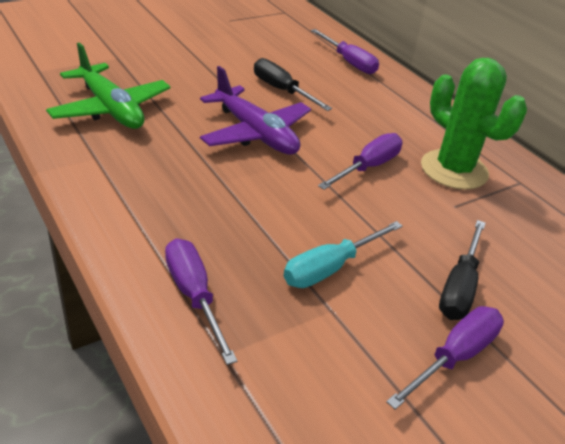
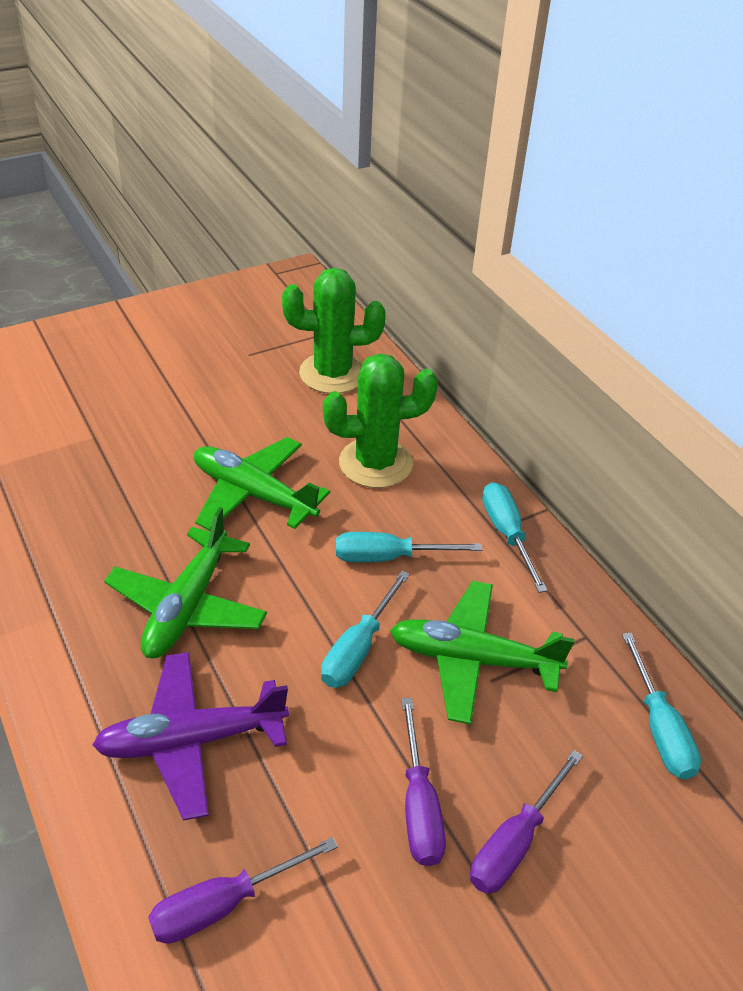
black screwdriver: 2 -> 0
green cactus: 1 -> 2
green plane: 1 -> 3
purple screwdriver: 4 -> 3
turquoise screwdriver: 1 -> 4

